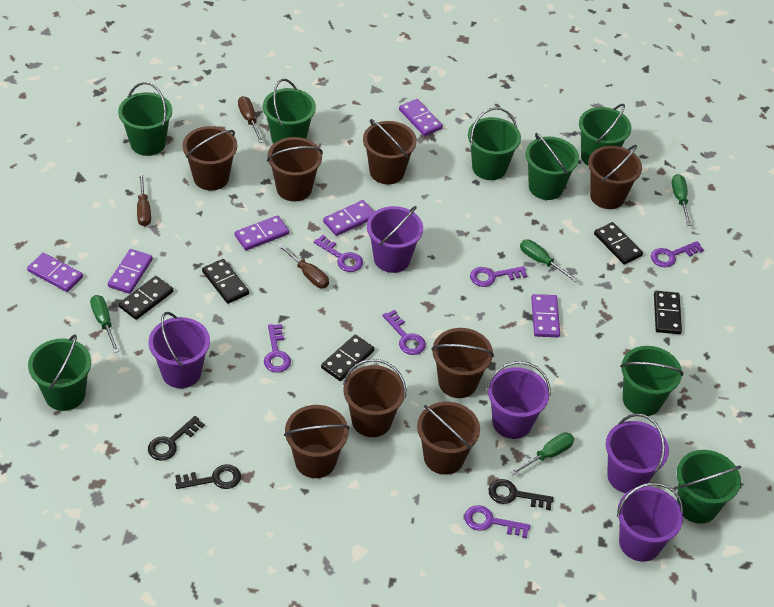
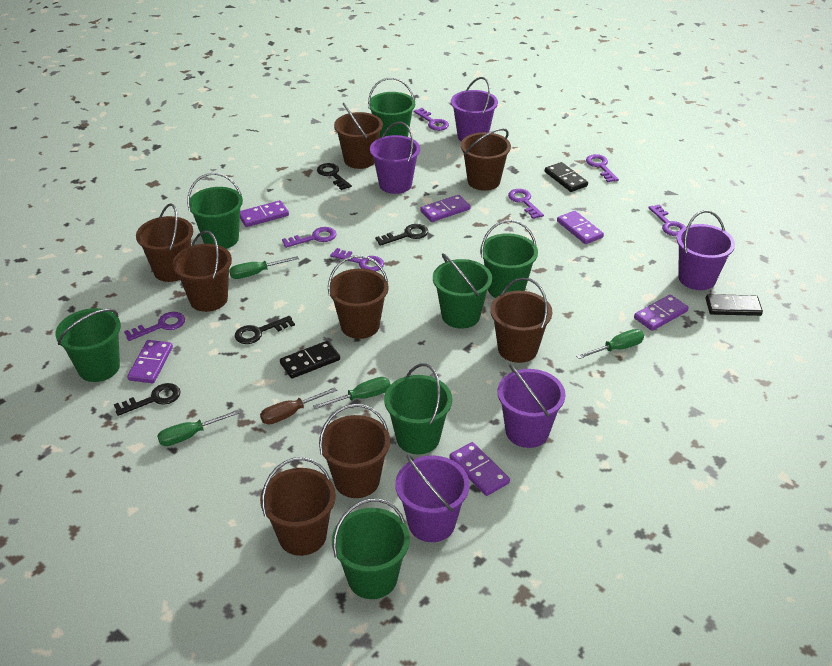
black domino: 5 -> 3
black key: 3 -> 4
brown screwdriver: 3 -> 1
green bucket: 8 -> 7
purple key: 6 -> 7

